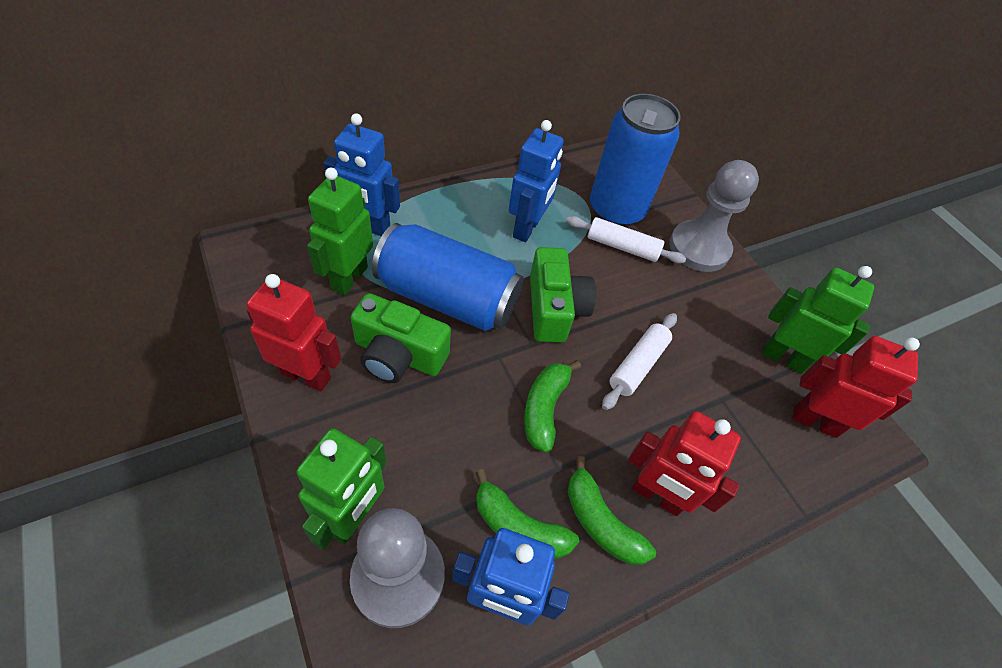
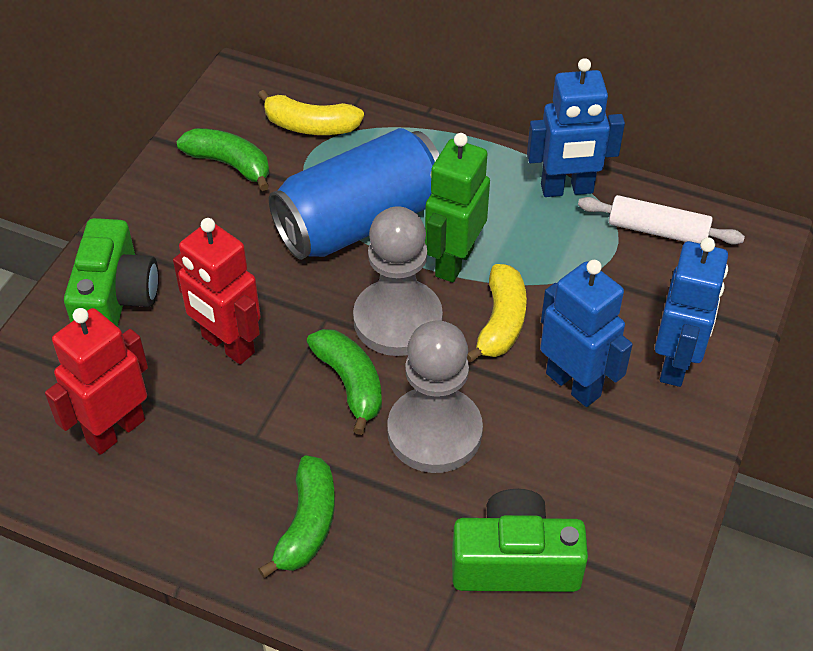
blue can: 2 -> 1
green robot: 3 -> 1
red robot: 3 -> 2
white rolling pin: 2 -> 1
yellow banana: 0 -> 2

